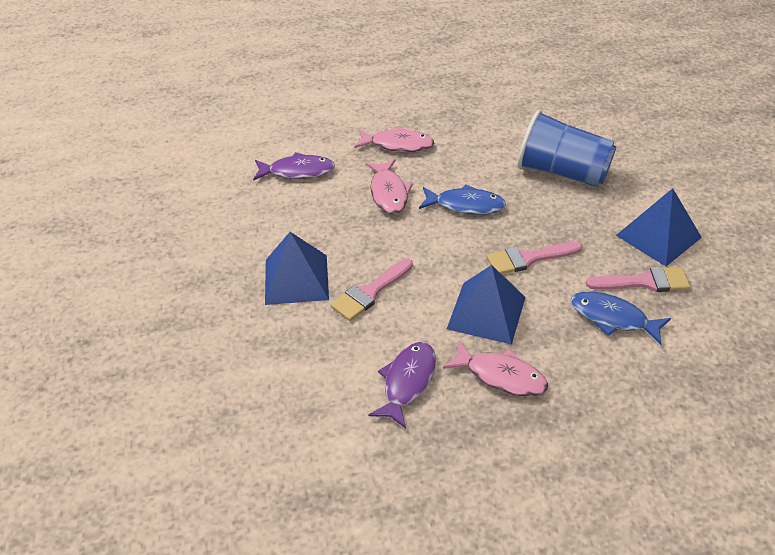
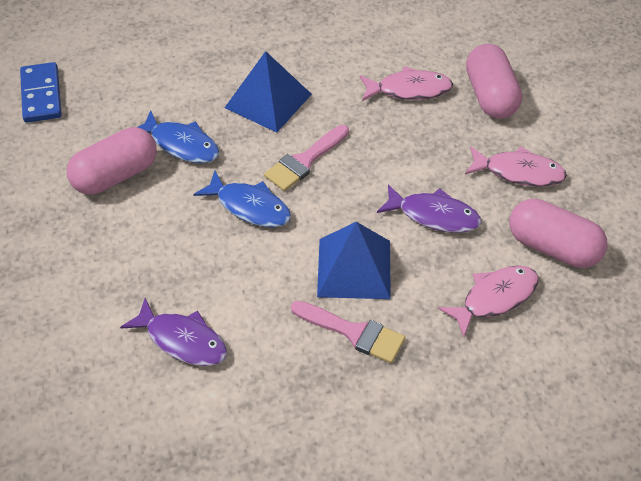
blue cup: 1 -> 0
blue domino: 0 -> 1
blue pyramid: 3 -> 2
pink brush: 3 -> 2
pink capsule: 0 -> 3

